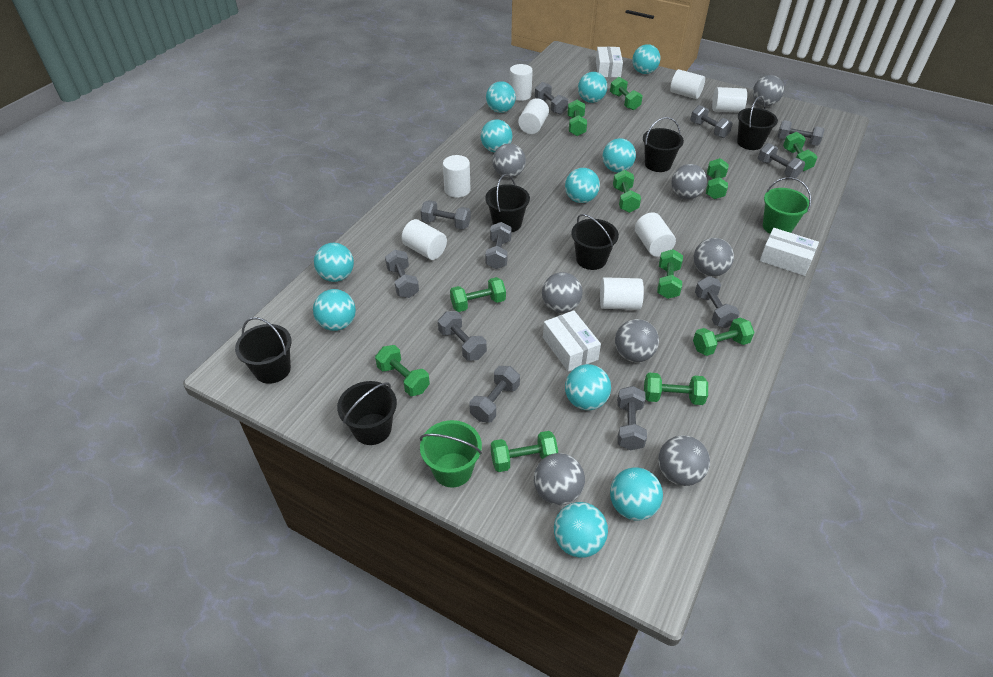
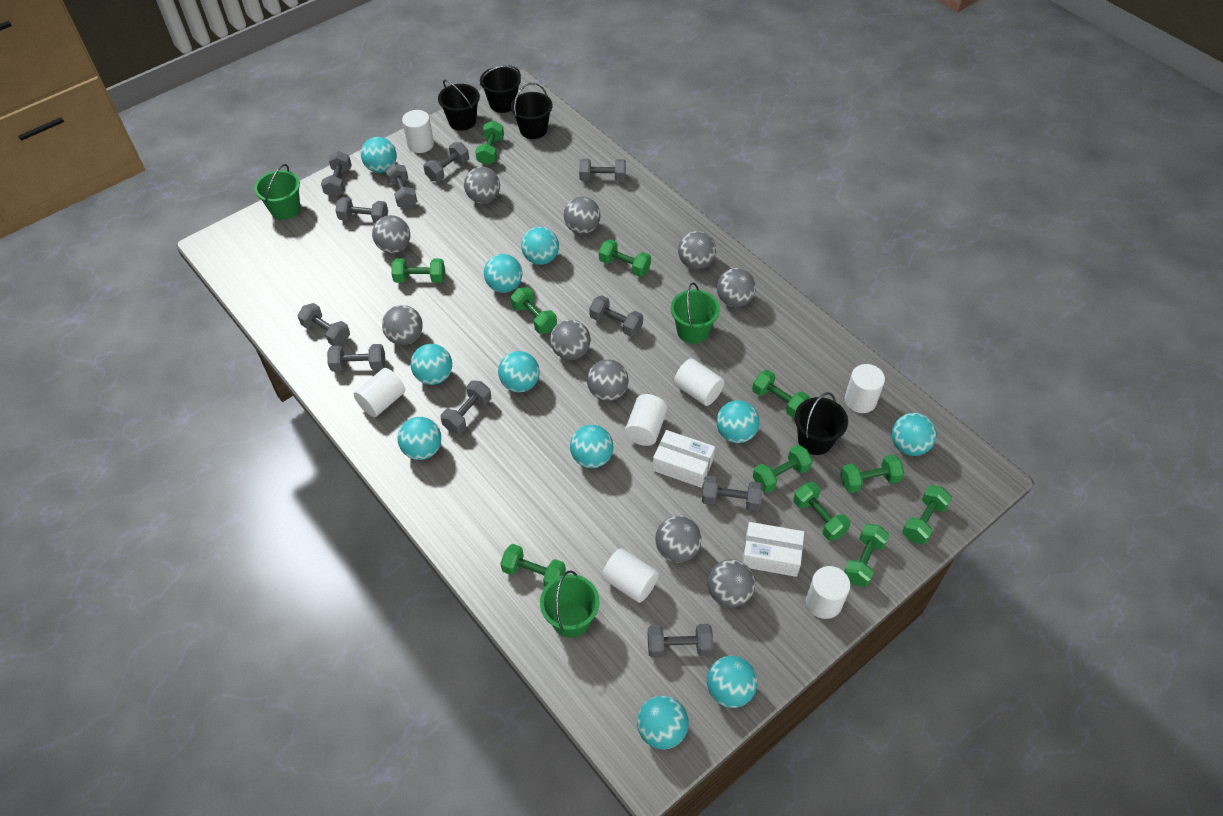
black bucket: 6 -> 4
green bucket: 2 -> 3
grey ball: 8 -> 10
white box: 3 -> 2
white cylinder: 8 -> 7

